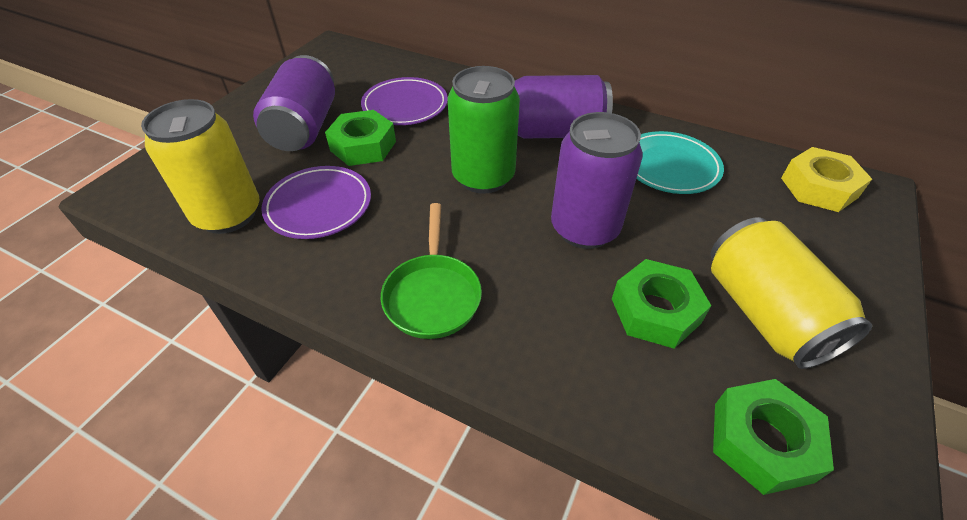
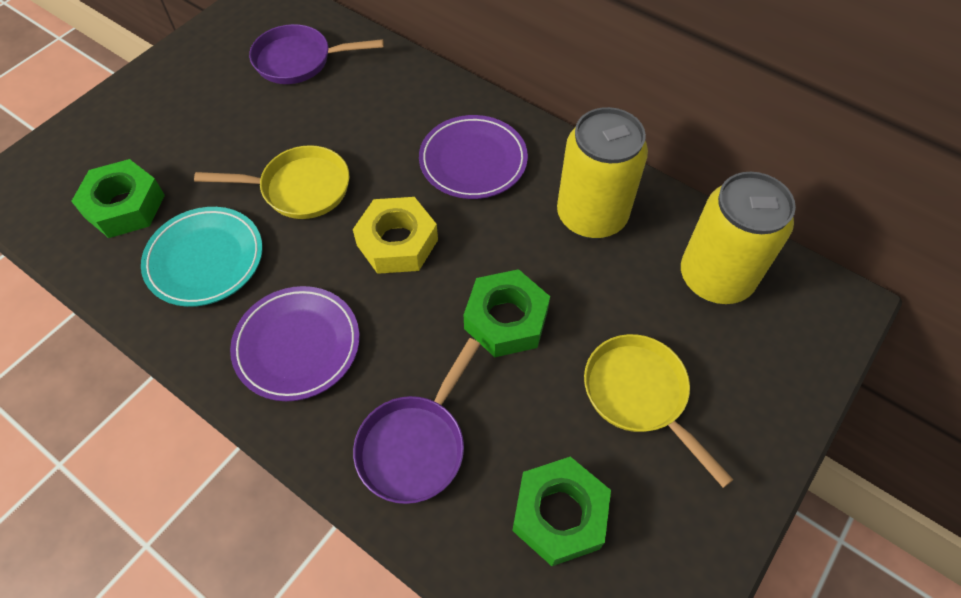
green can: 1 -> 0
green pan: 1 -> 0
purple can: 3 -> 0
purple pan: 0 -> 2
yellow pan: 0 -> 2

